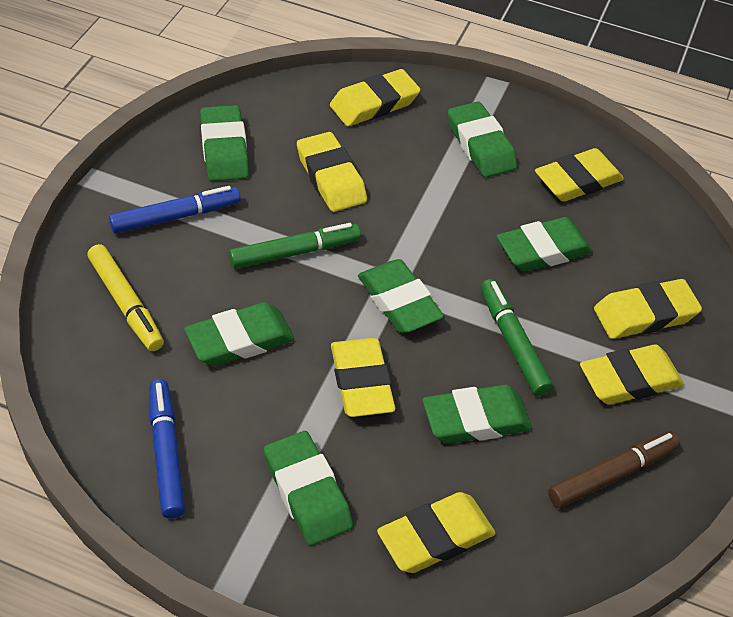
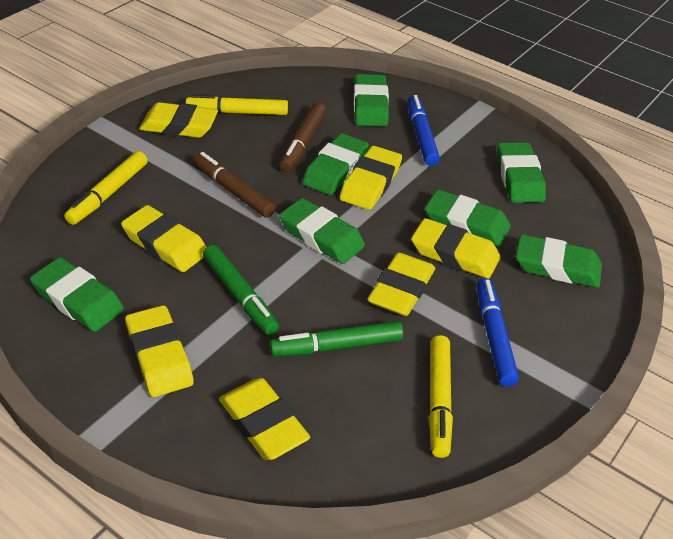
brown marker: 1 -> 2
yellow marker: 1 -> 3

